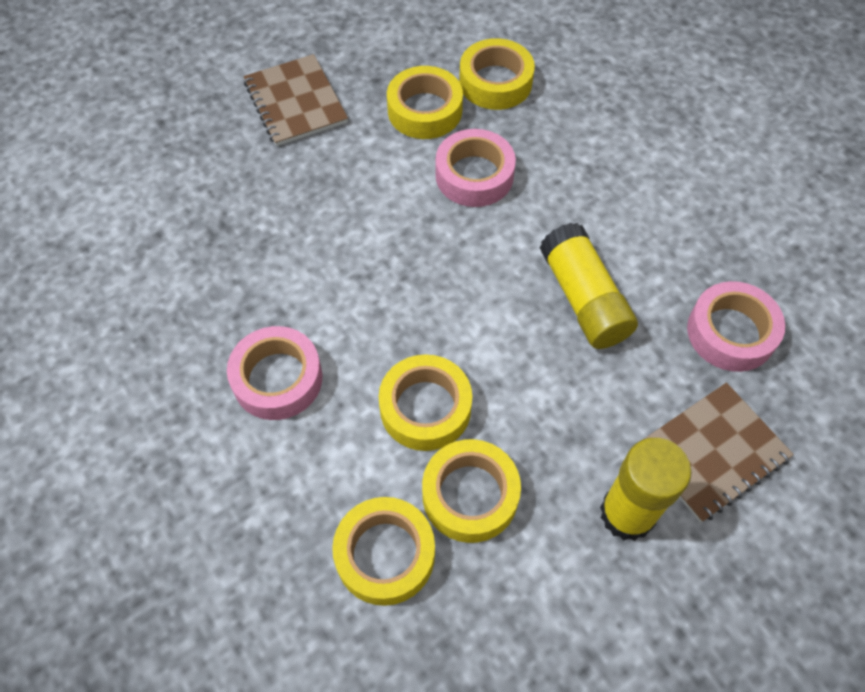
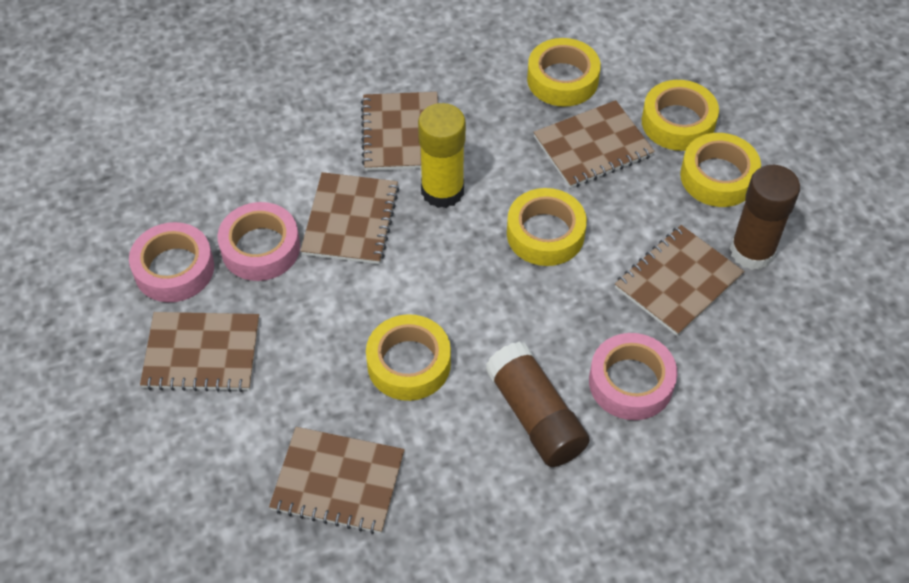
brown glue stick: 0 -> 2
brown notebook: 2 -> 6
yellow glue stick: 2 -> 1

